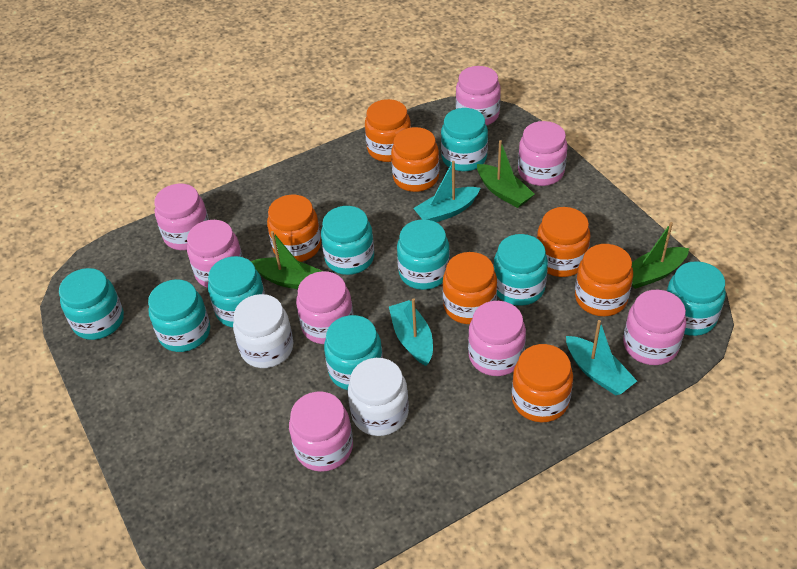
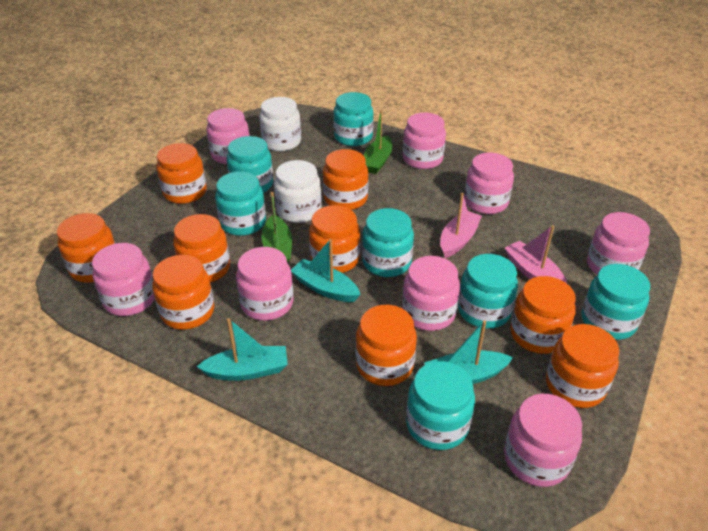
green boat: 3 -> 2
orange jar: 7 -> 9
pink boat: 0 -> 2
turquoise jar: 9 -> 7

